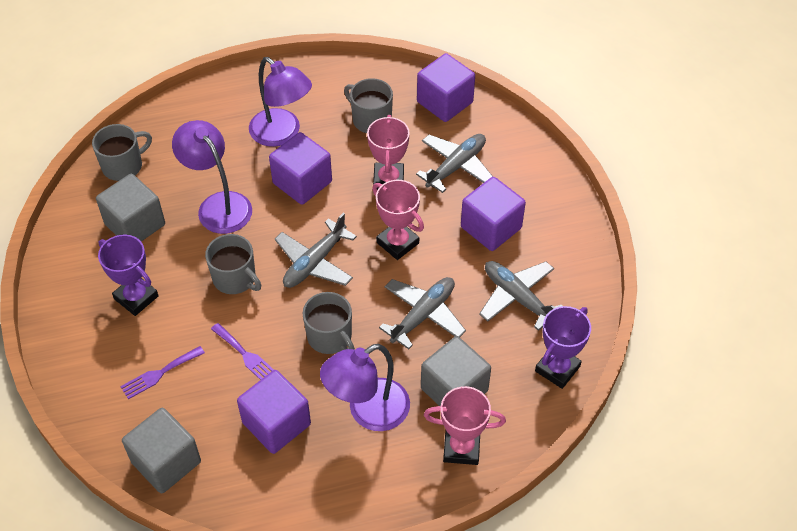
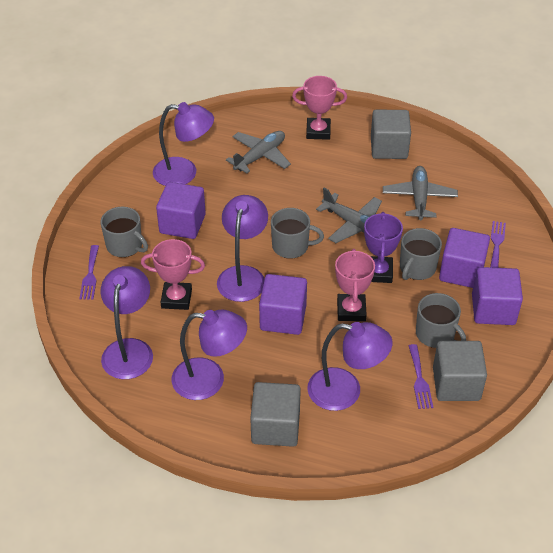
grey plane: 4 -> 3
purple fork: 2 -> 3
purple lamp: 3 -> 5
purple trophy: 2 -> 1

